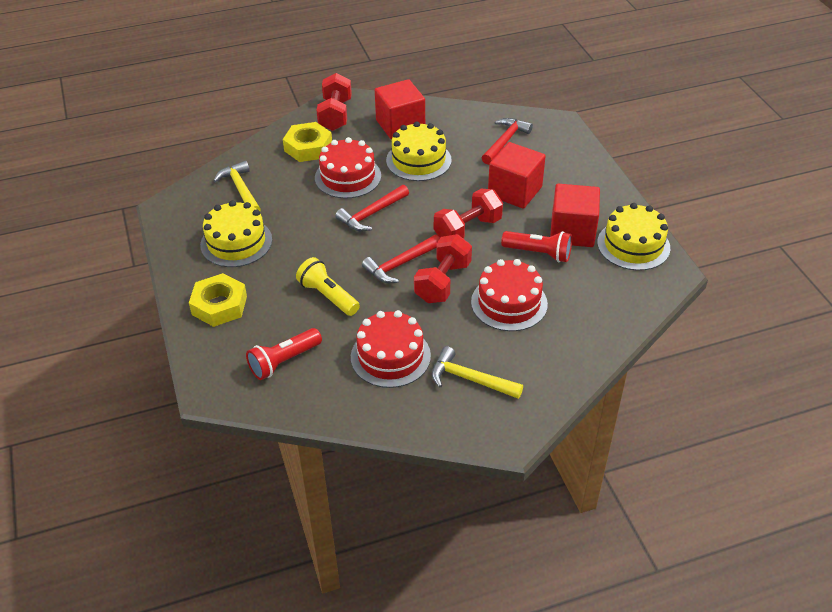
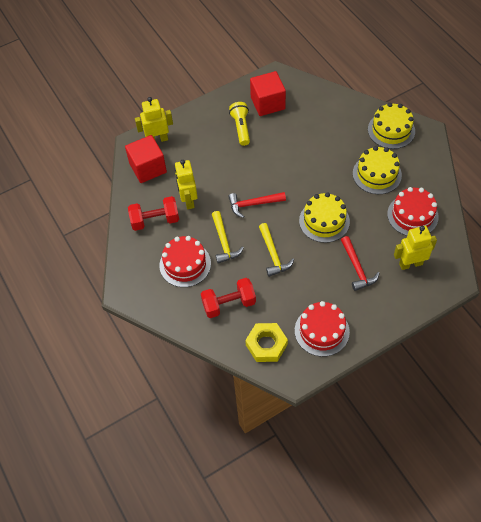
red cube: 3 -> 2
red dumbbell: 3 -> 2
red flashlight: 2 -> 0
red hammer: 3 -> 2
yellow nut: 2 -> 1
yellow robot: 0 -> 3

